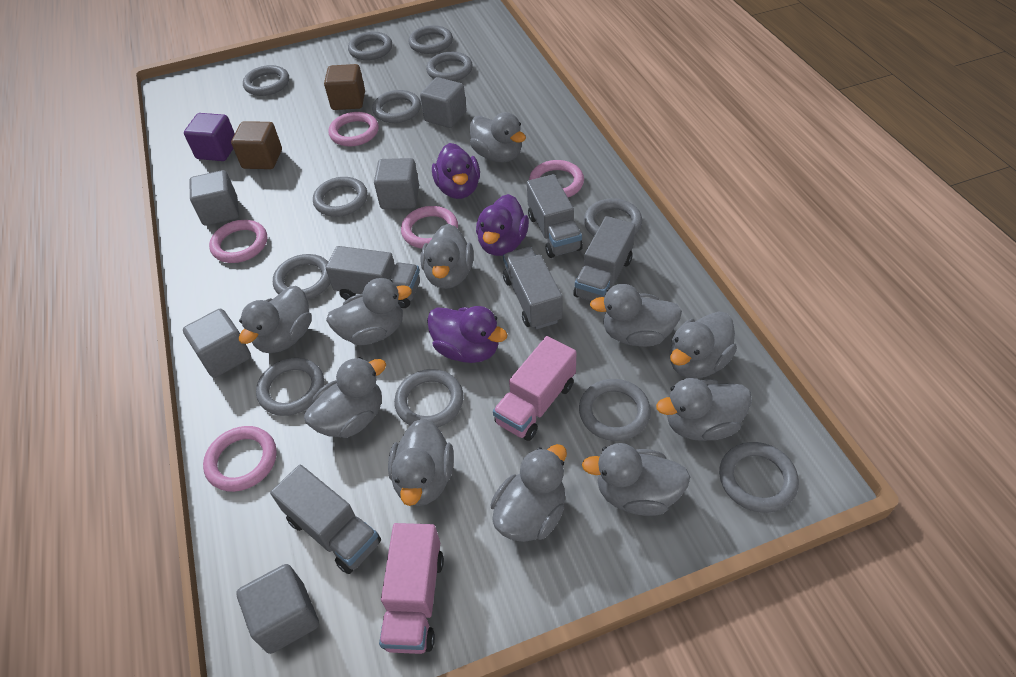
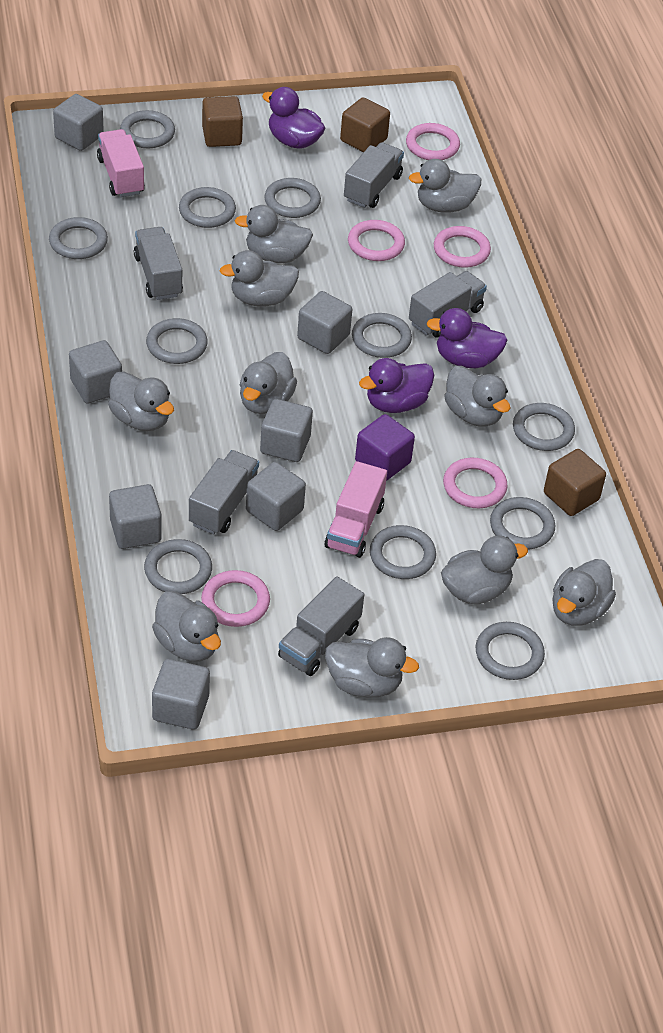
brown cube: 2 -> 3
grey cube: 5 -> 7
grey duck: 11 -> 10
grey ring: 12 -> 11

